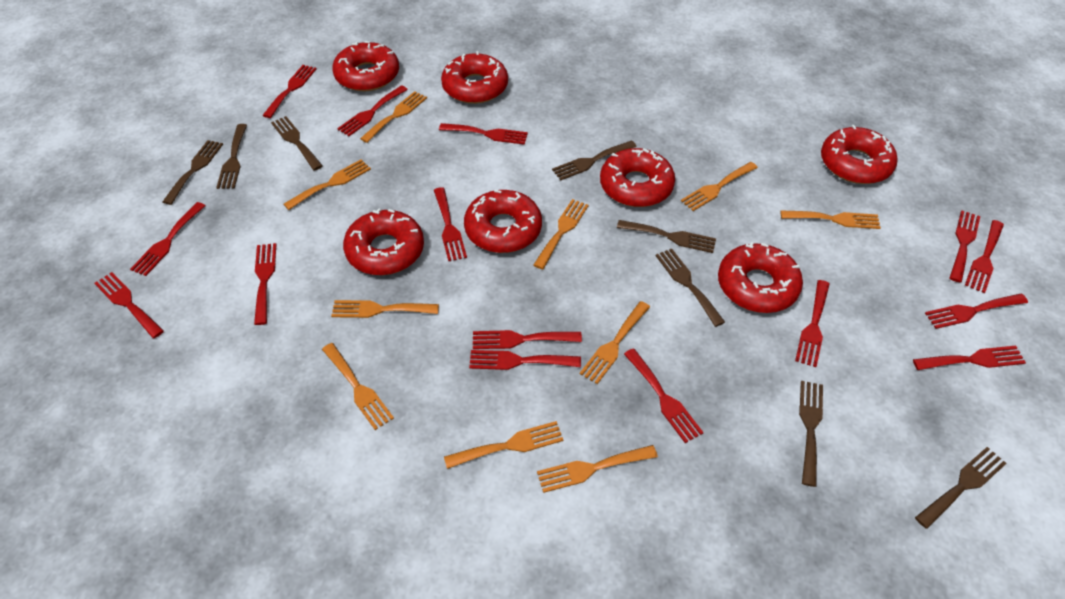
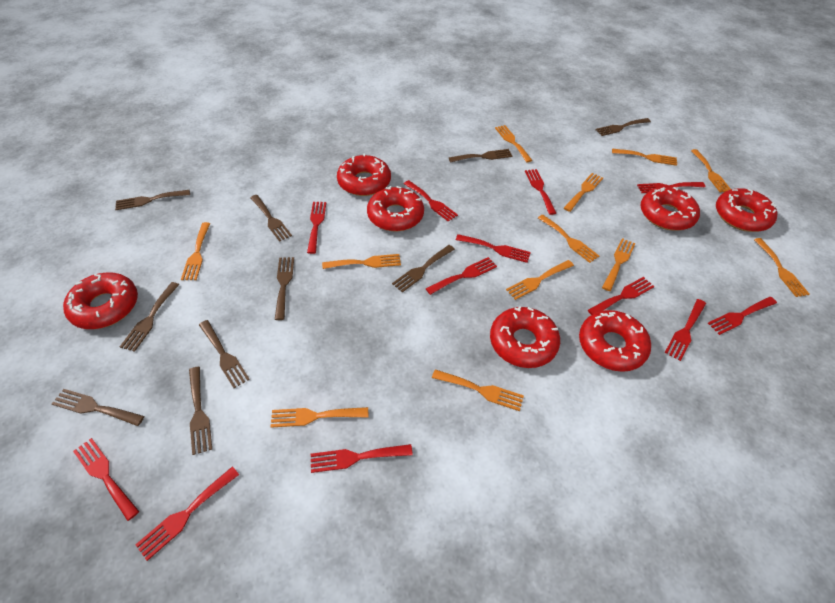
brown fork: 8 -> 10
orange fork: 10 -> 12
red fork: 15 -> 12

